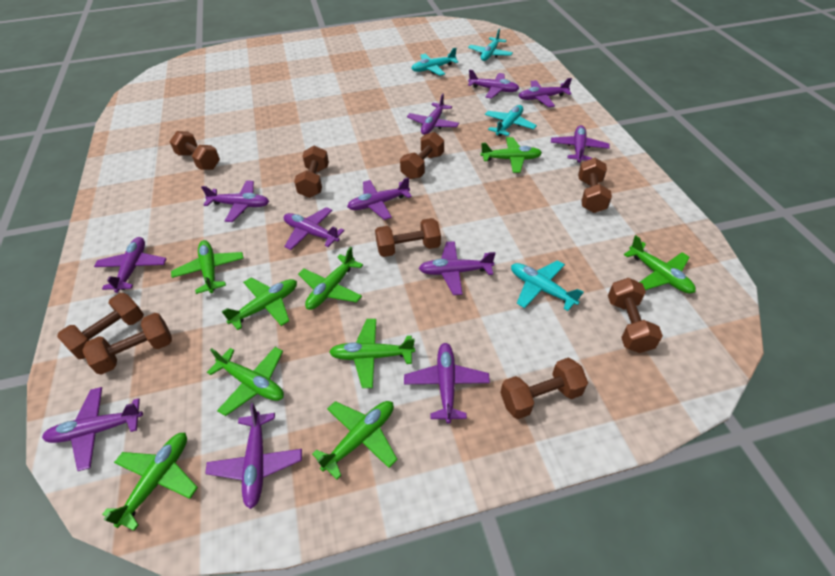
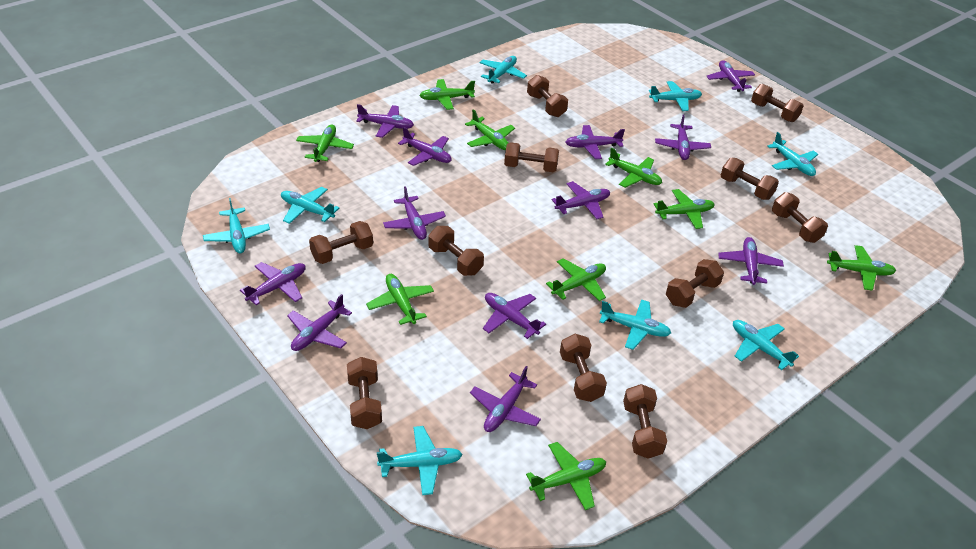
brown dumbbell: 9 -> 11
turquoise plane: 4 -> 8

